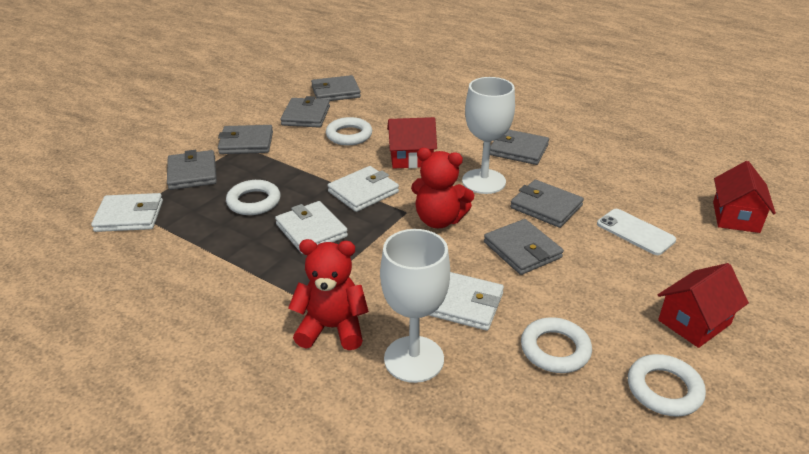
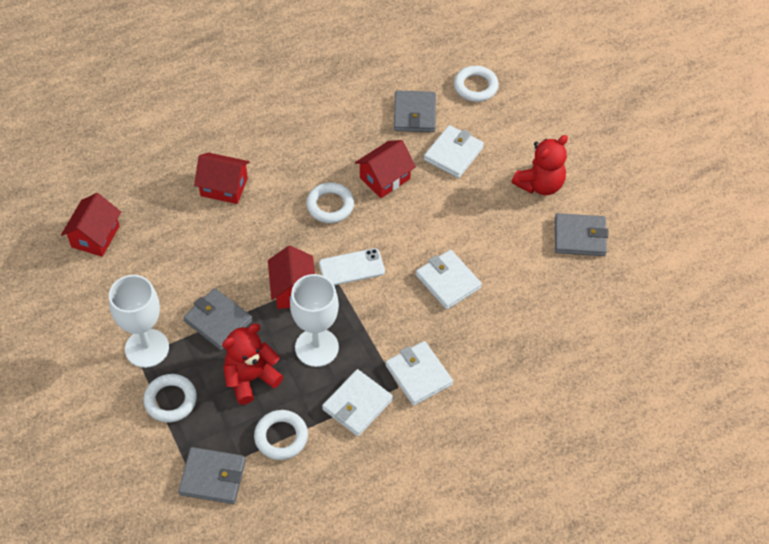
grey wallet: 7 -> 4
red house: 3 -> 4

